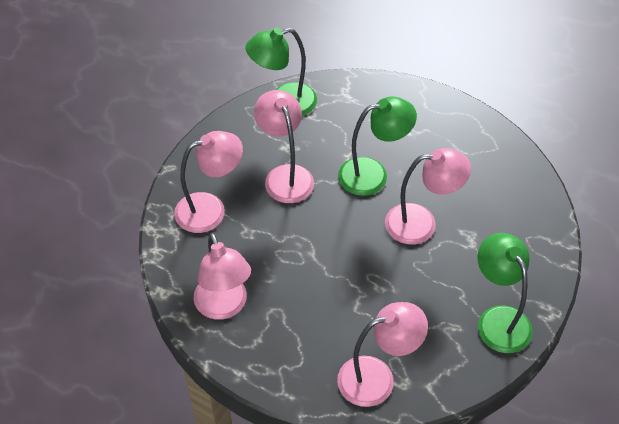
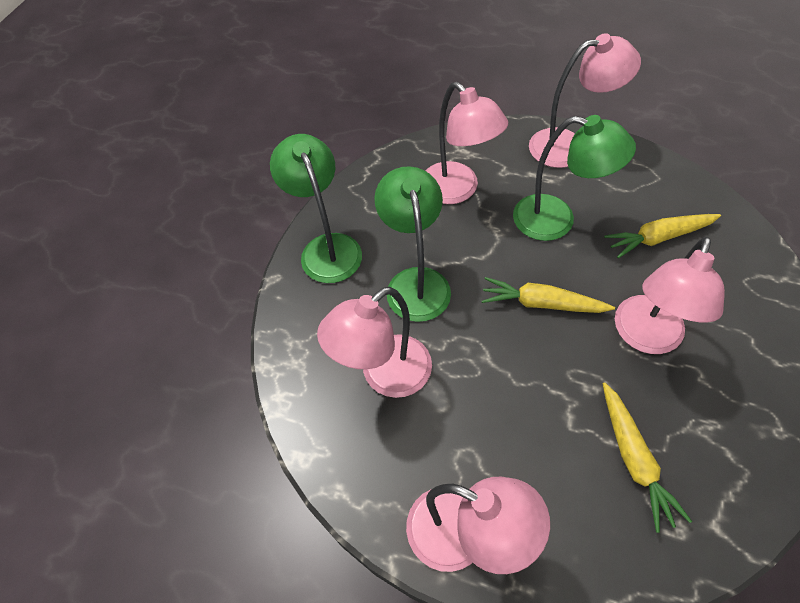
yellow carrot: 0 -> 3

